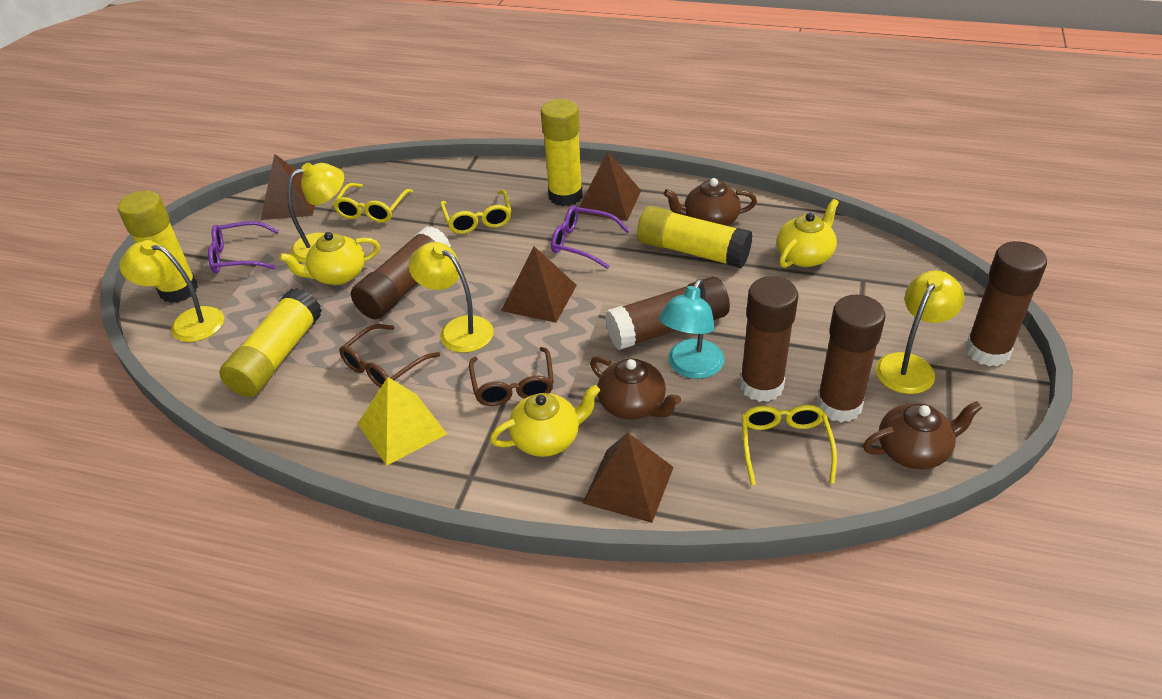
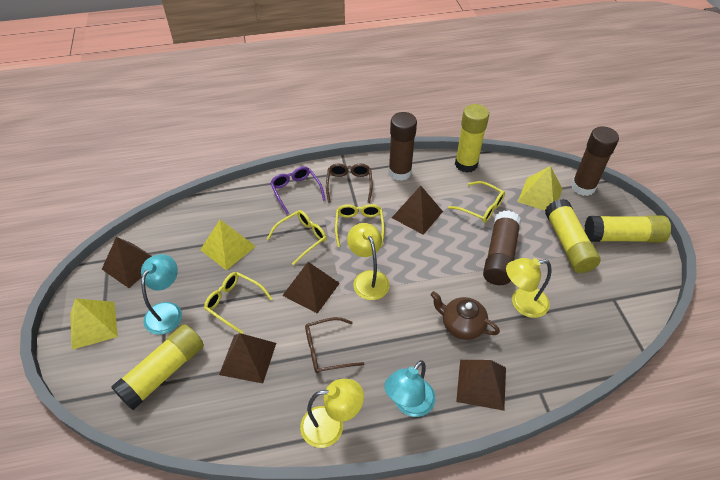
brown glue stick: 5 -> 3
brown pyramid: 4 -> 5
brown teapot: 3 -> 1
purple glasses: 2 -> 1
turquoise lamp: 1 -> 2
yellow glasses: 3 -> 4
yellow lamp: 4 -> 3
yellow pyramid: 1 -> 3
yellow teapot: 3 -> 0

